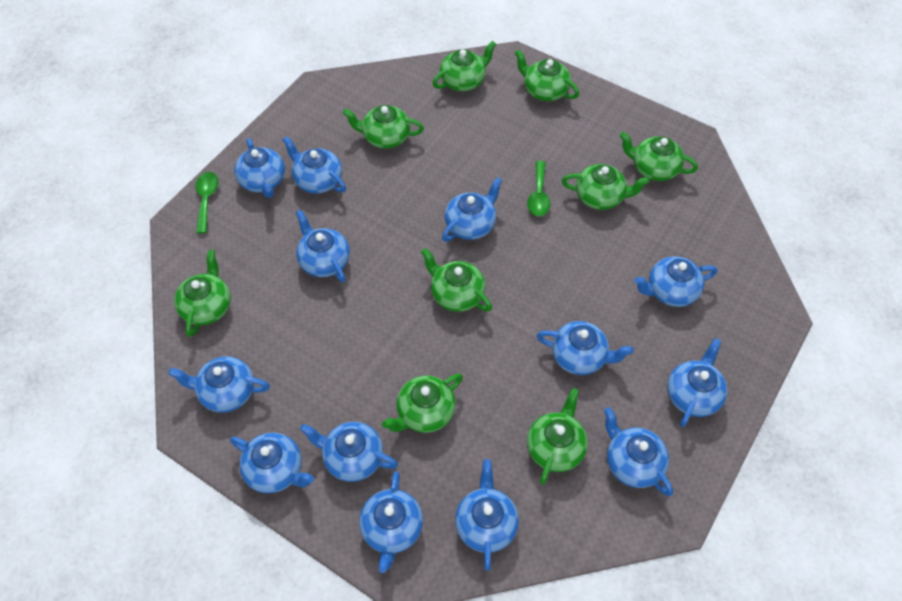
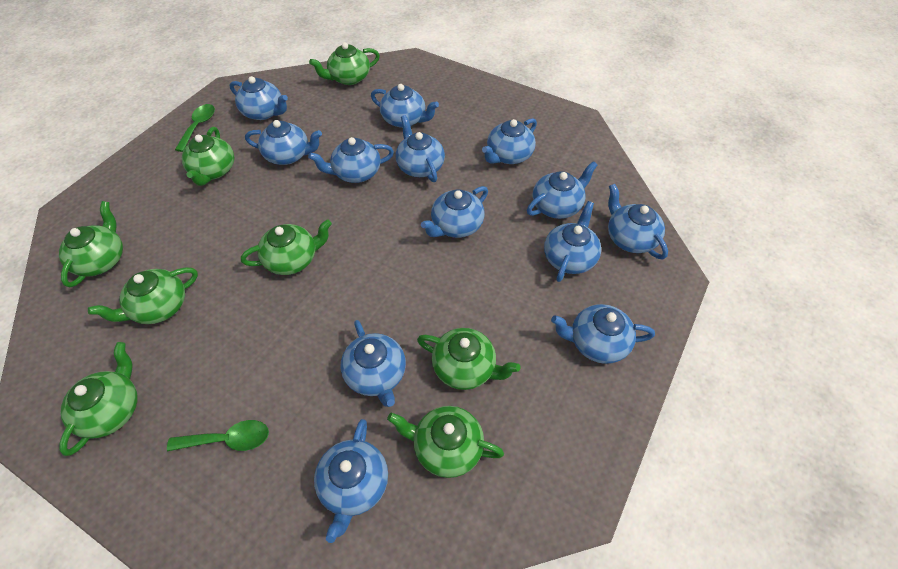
green teapot: 9 -> 8

